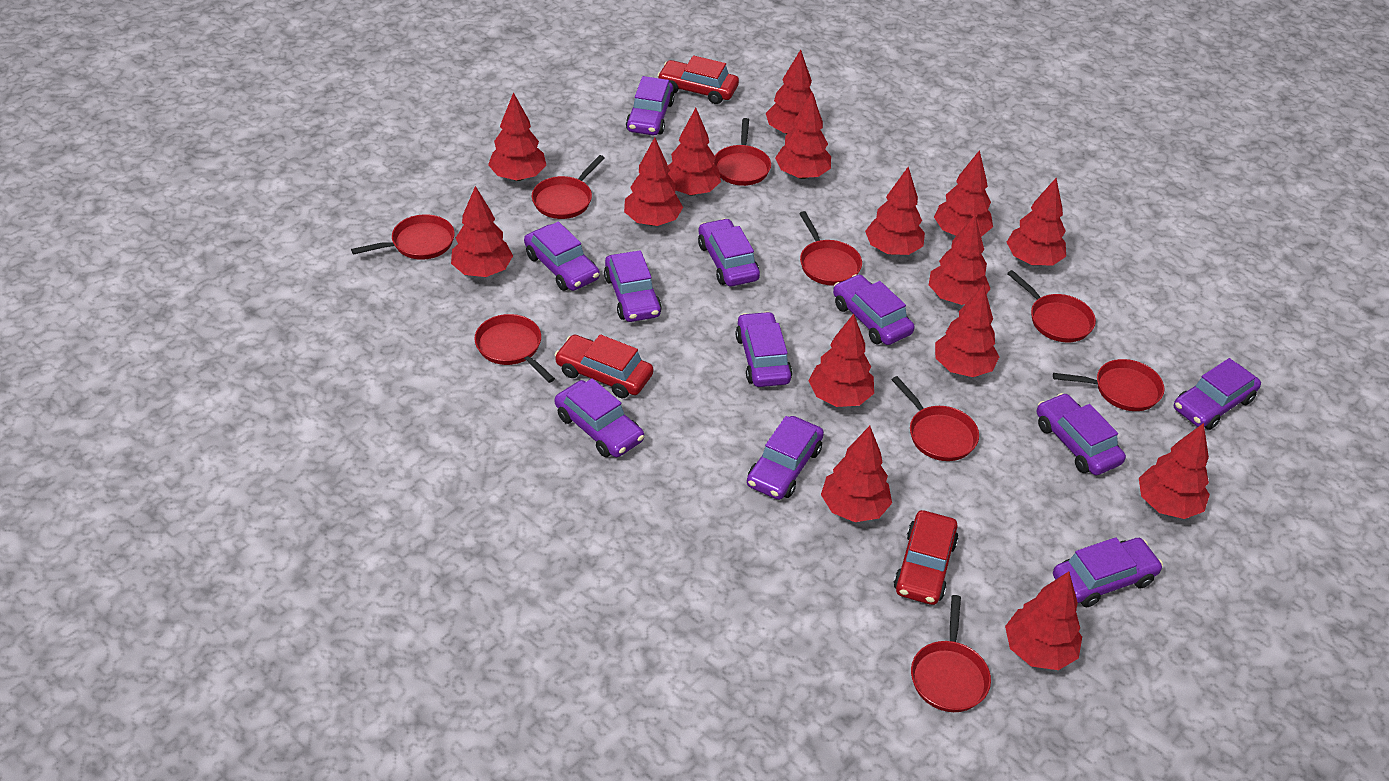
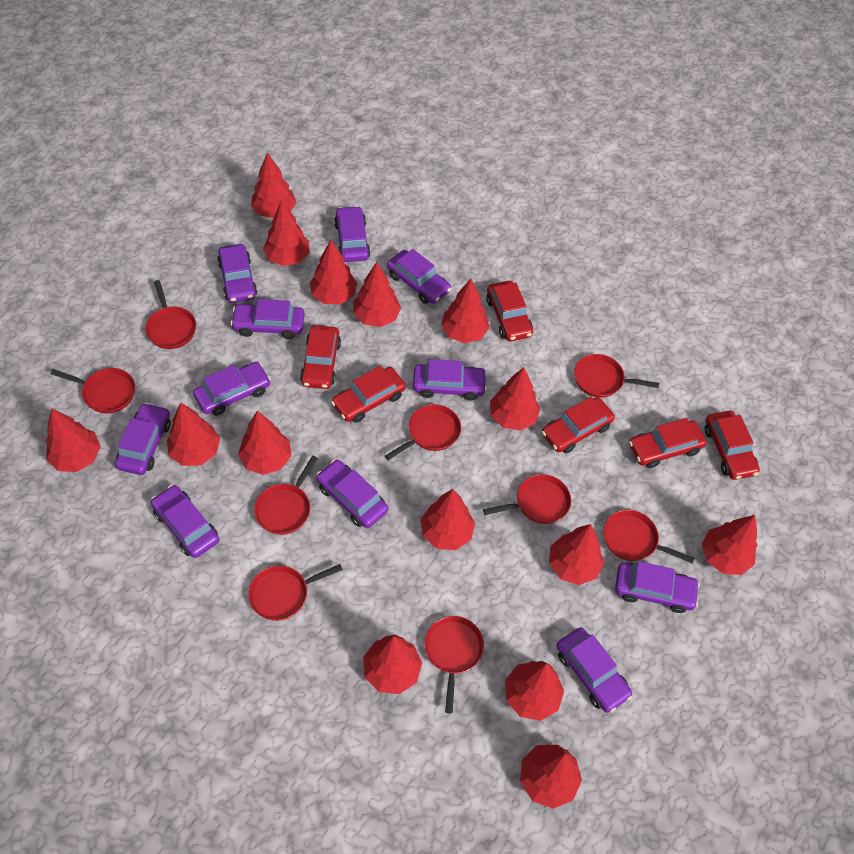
red car: 3 -> 6

